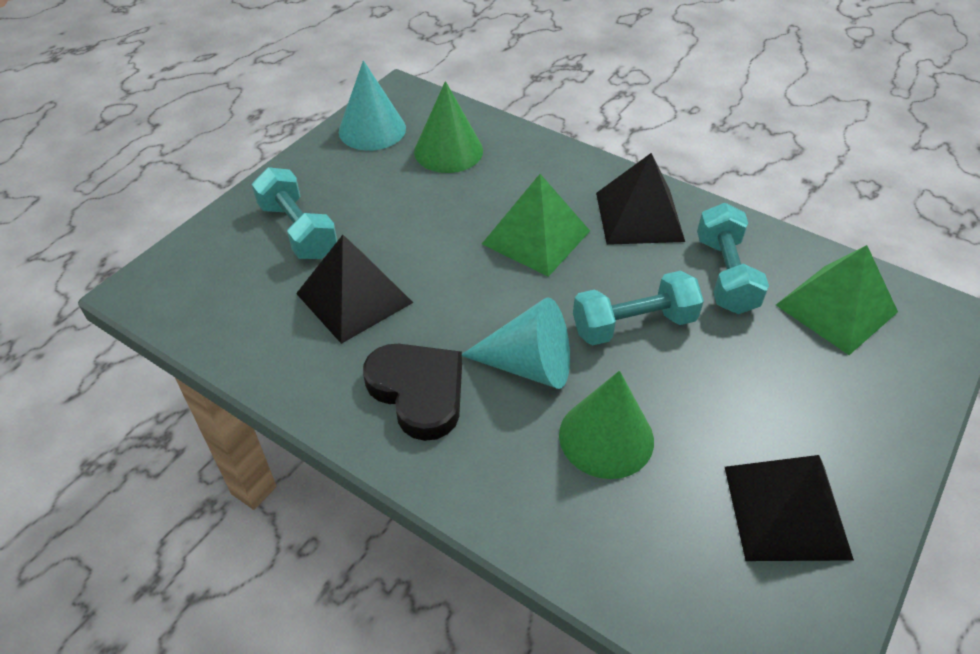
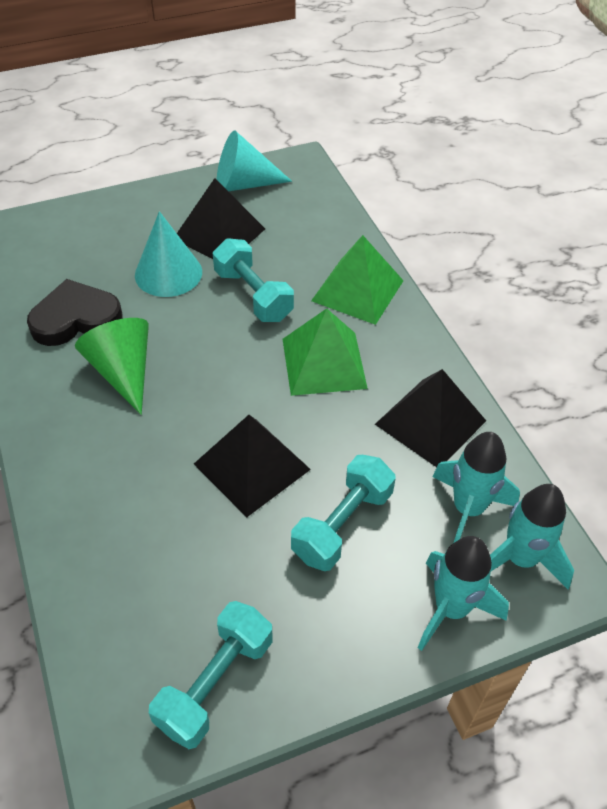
green cone: 2 -> 1
turquoise rocket: 0 -> 3

